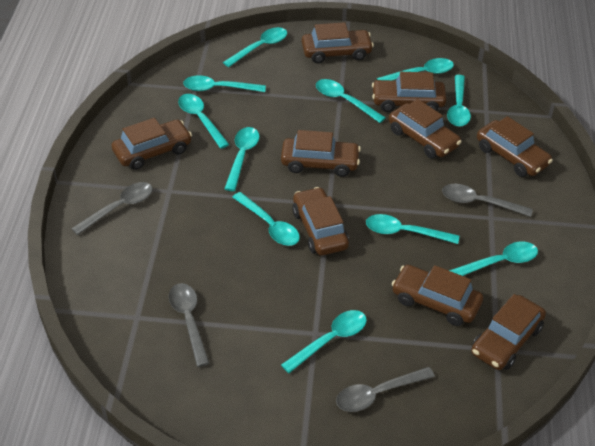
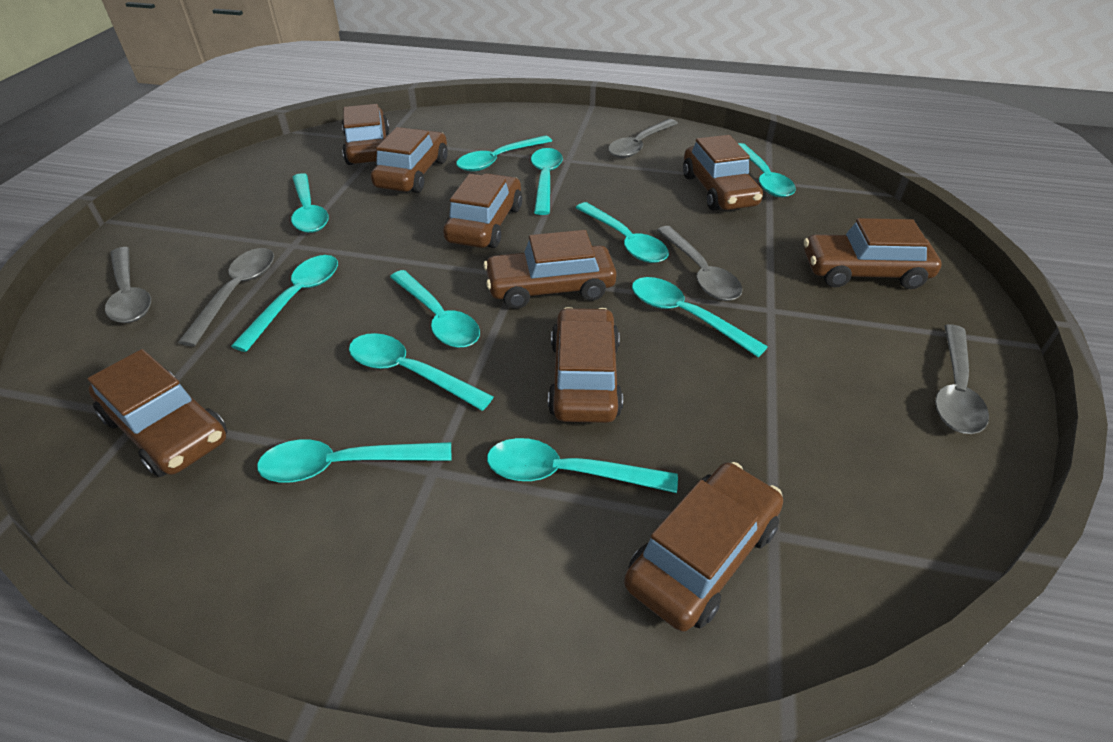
grey spoon: 4 -> 5

